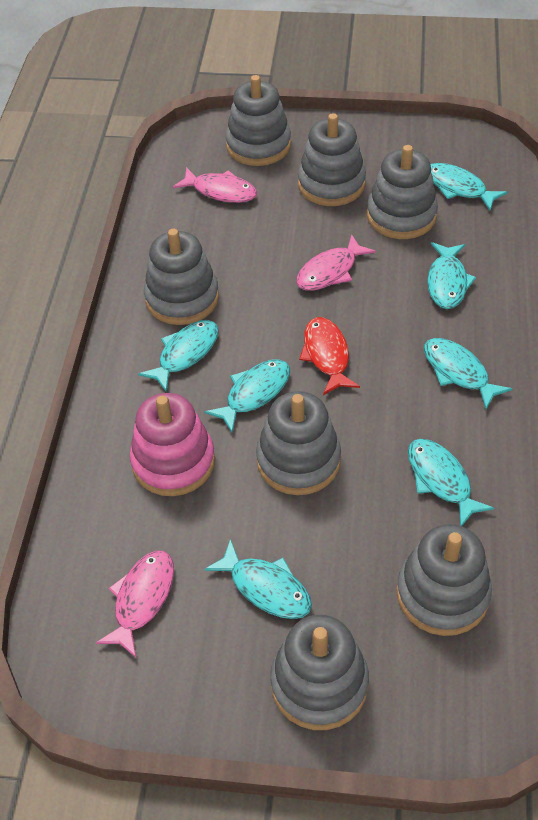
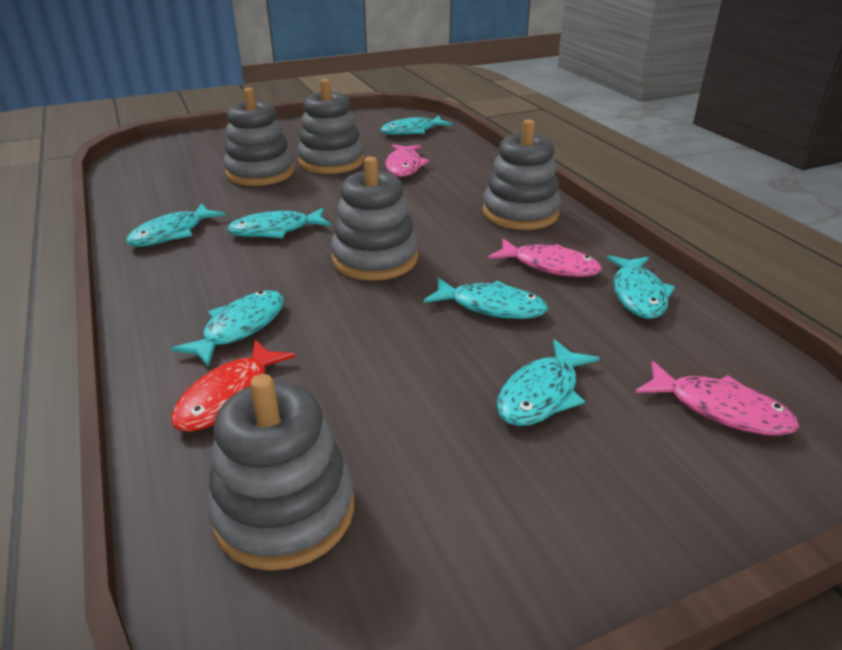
grey stacking toy: 7 -> 5
pink stacking toy: 1 -> 0

